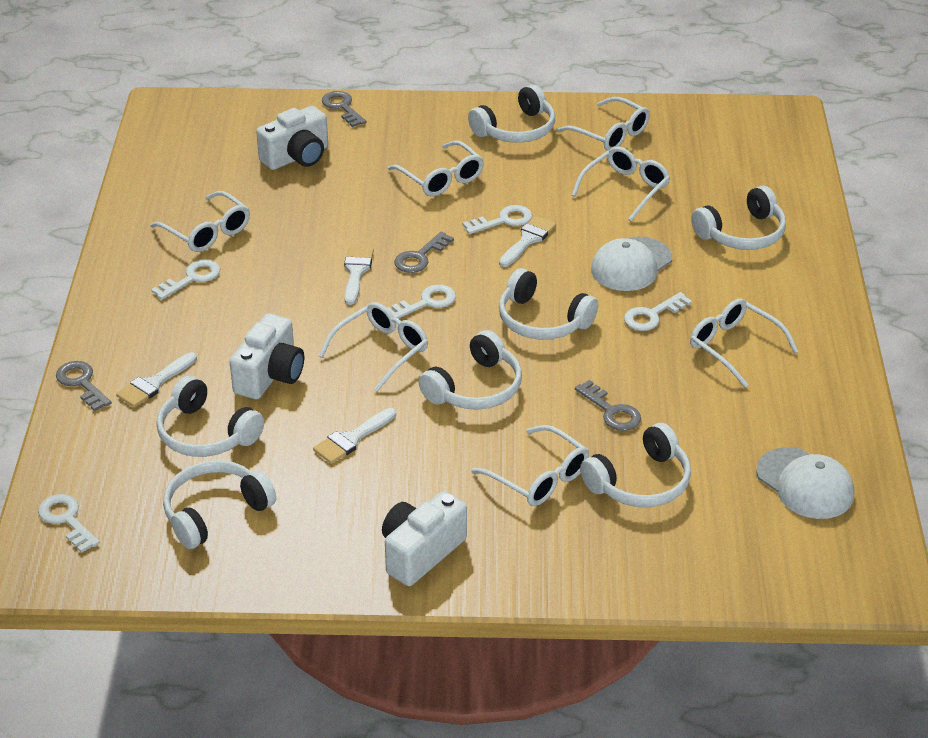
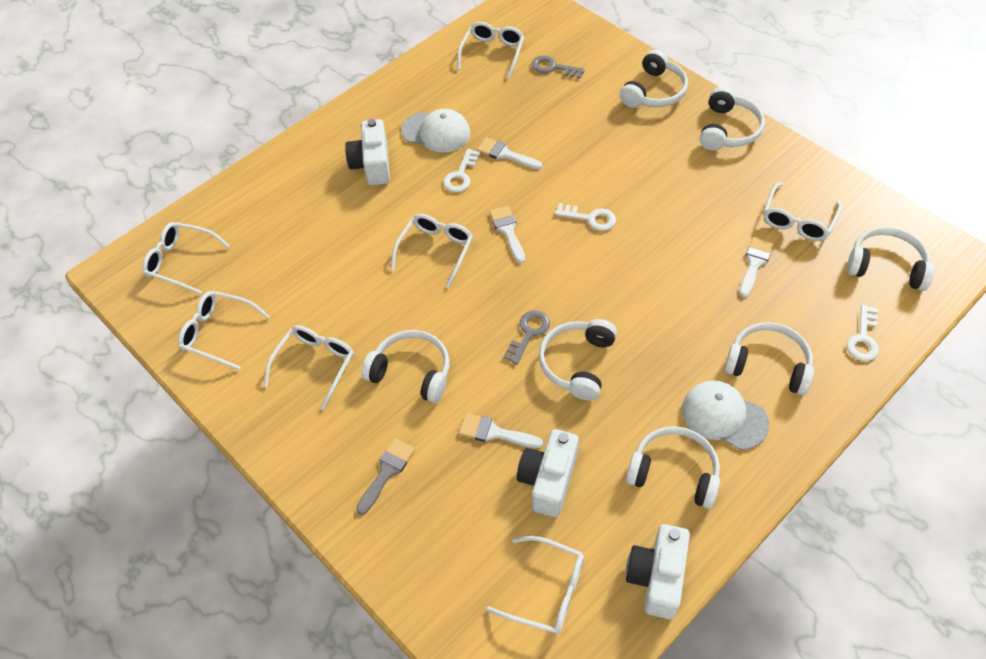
grey brush: 0 -> 1
grey key: 4 -> 2
white key: 5 -> 3

